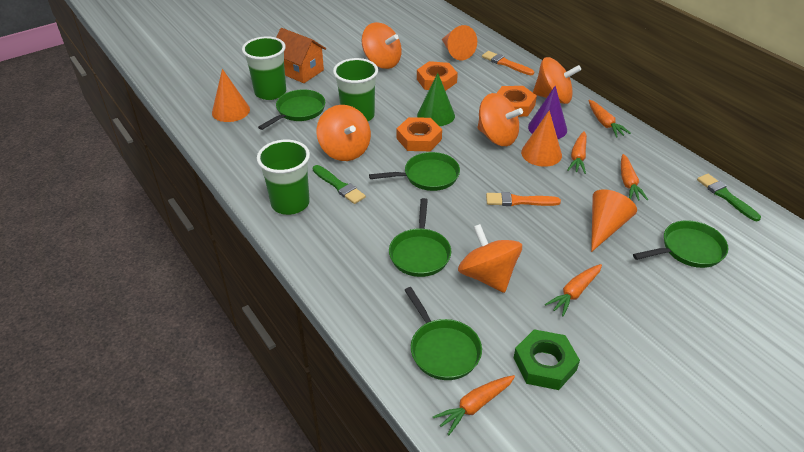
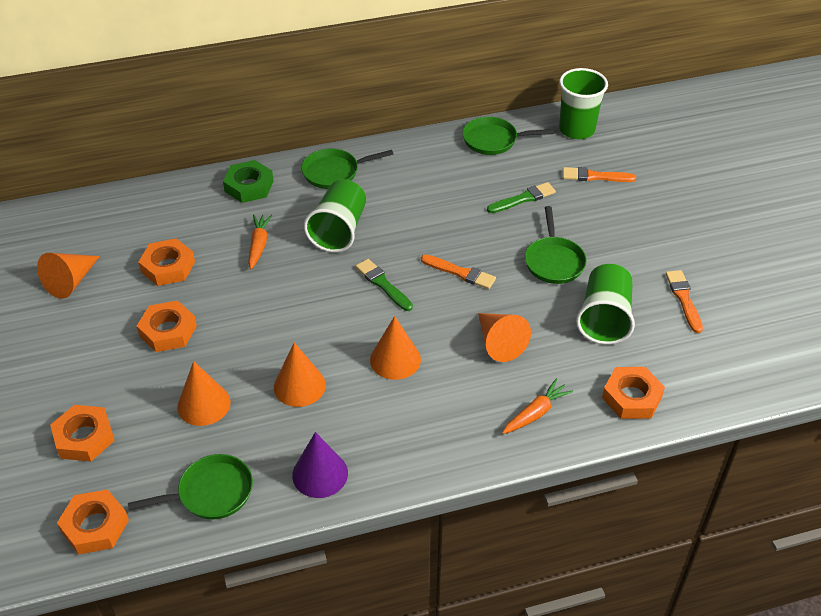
green cone: 1 -> 0
green pan: 5 -> 4
orange brush: 2 -> 3
orange carrot: 5 -> 2
orange cone: 4 -> 5
orange house: 1 -> 0
orange nut: 3 -> 5
orange spinning top: 5 -> 0

